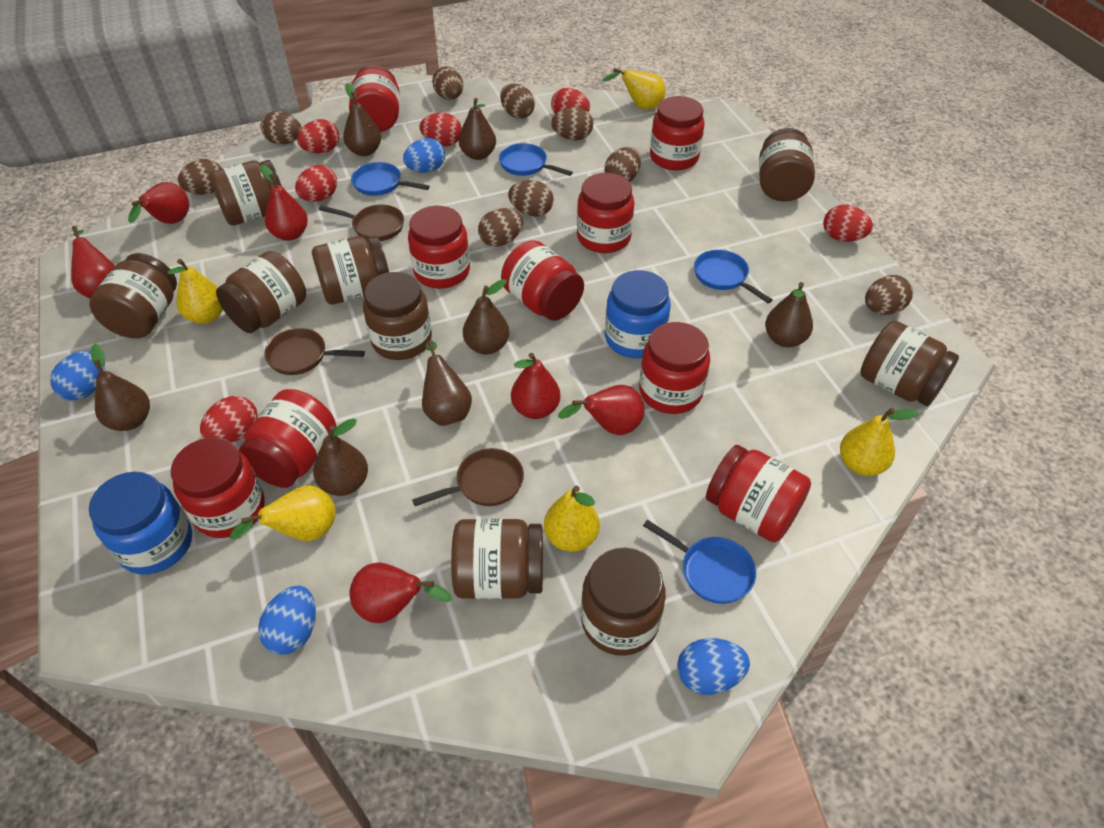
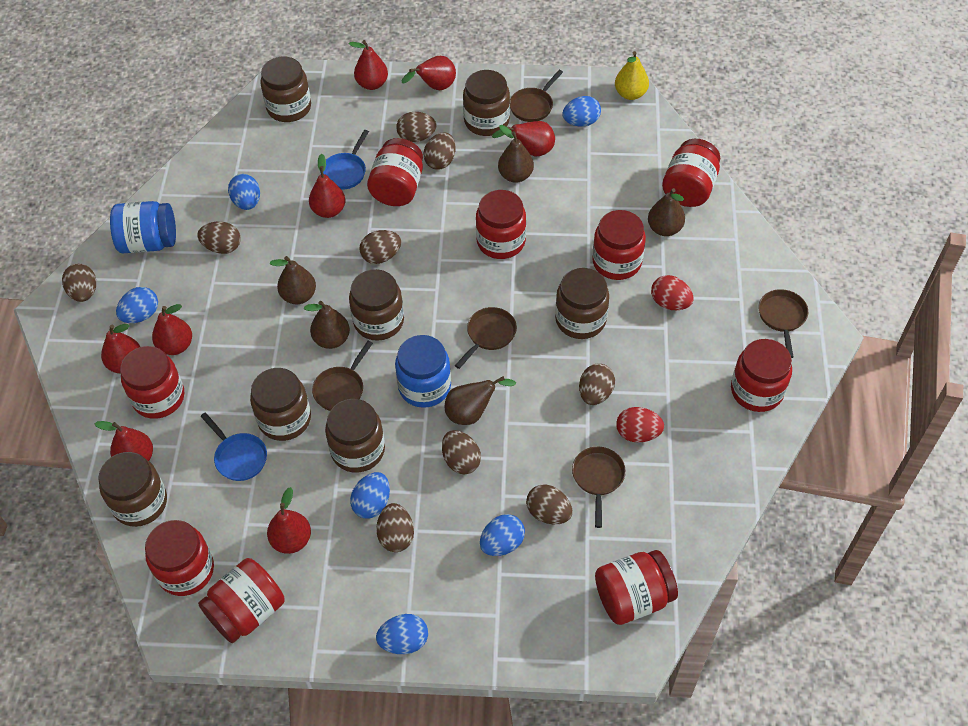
blue egg: 4 -> 6
blue pan: 4 -> 2
brown jar: 9 -> 7
brown pan: 3 -> 5
brown pear: 7 -> 5
red egg: 6 -> 2
red pear: 6 -> 8
yellow pear: 5 -> 1

